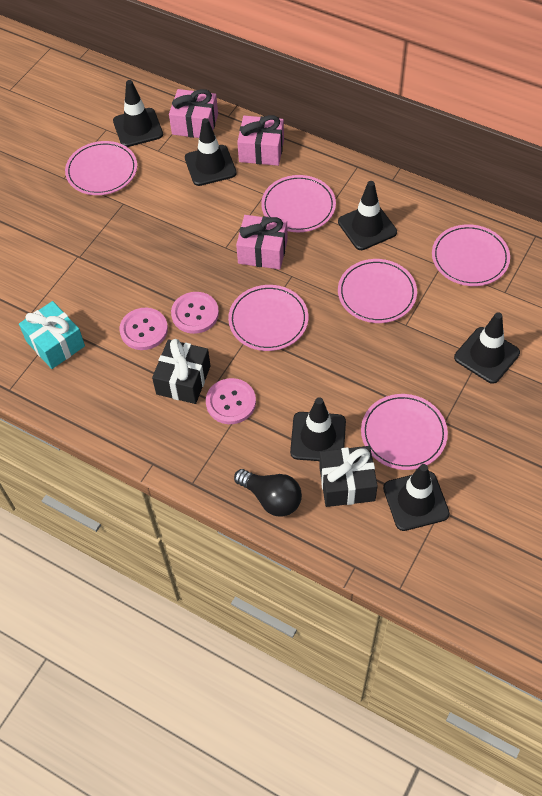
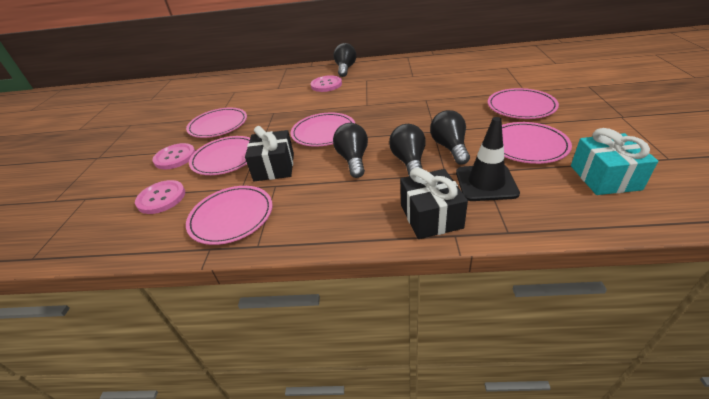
black light bulb: 1 -> 4
black traffic cone: 6 -> 1
pink gift: 3 -> 0

